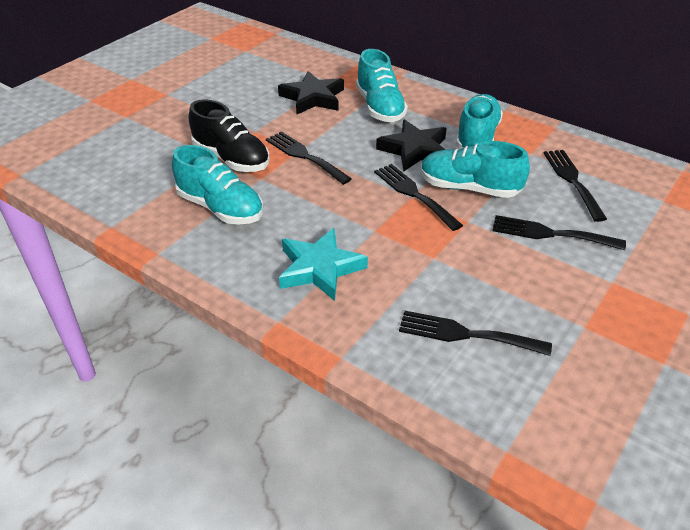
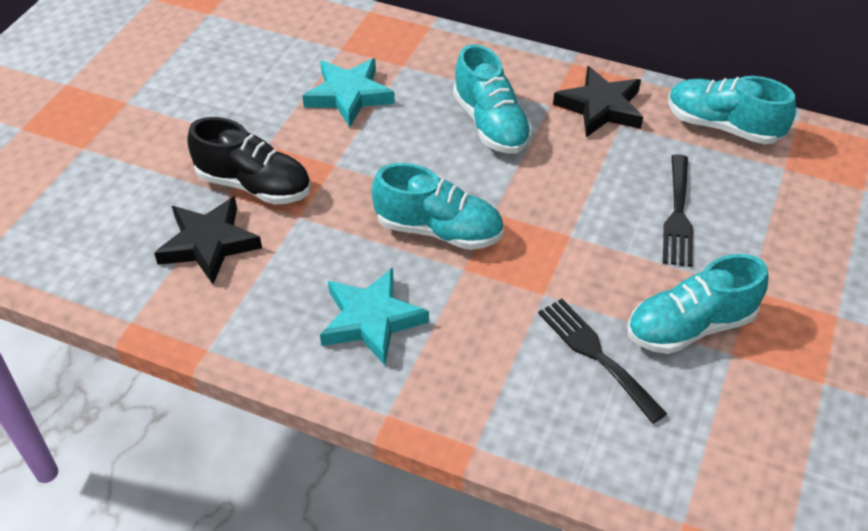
black fork: 5 -> 2
turquoise star: 1 -> 2

